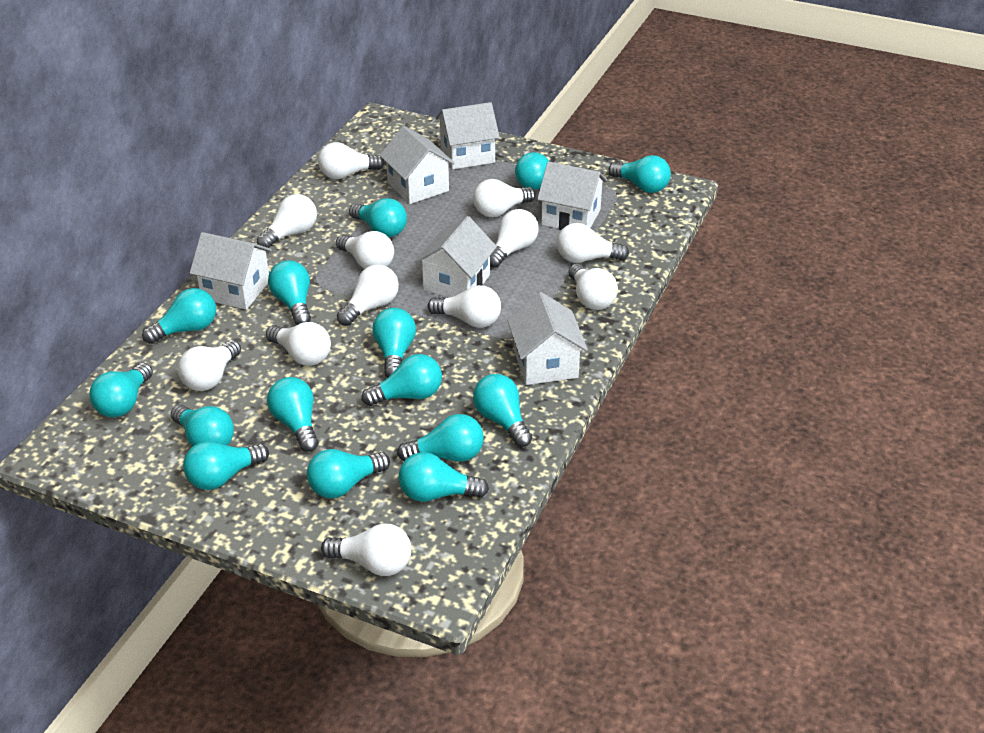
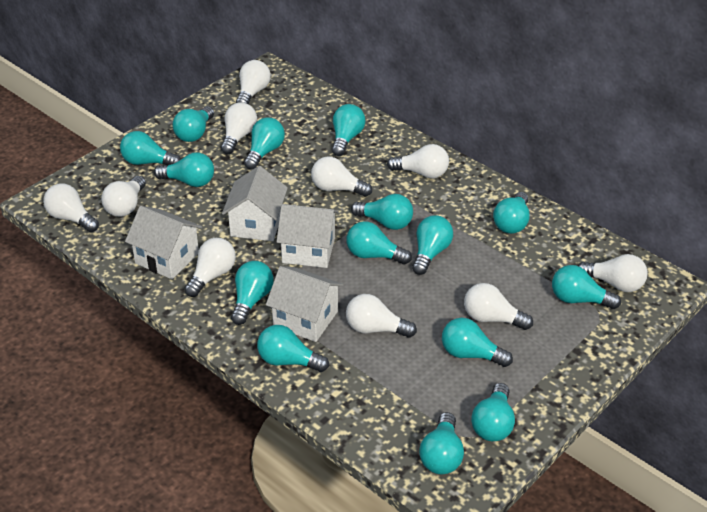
white house: 6 -> 4
white light bulb: 12 -> 10

